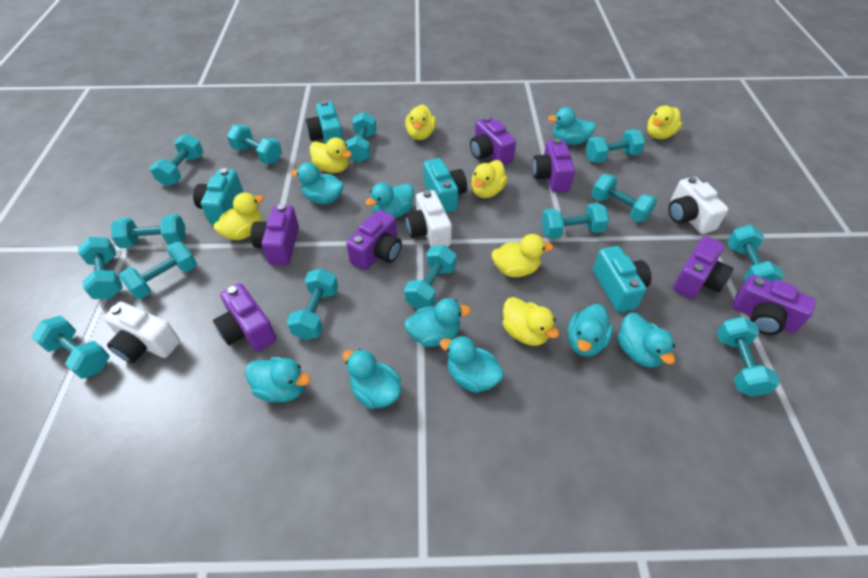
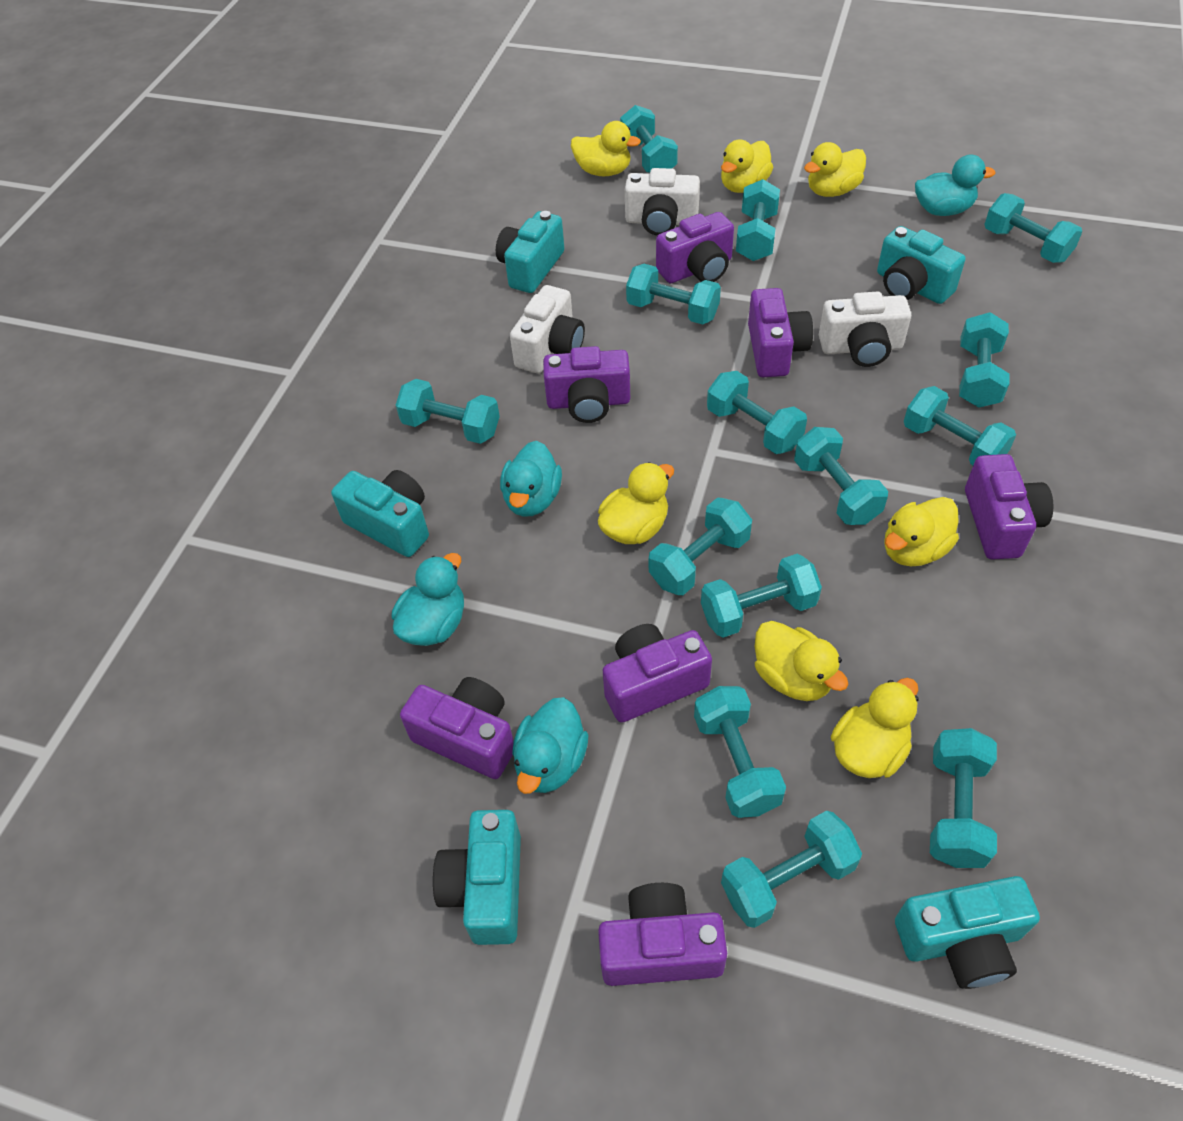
turquoise camera: 4 -> 5
turquoise duck: 9 -> 4

